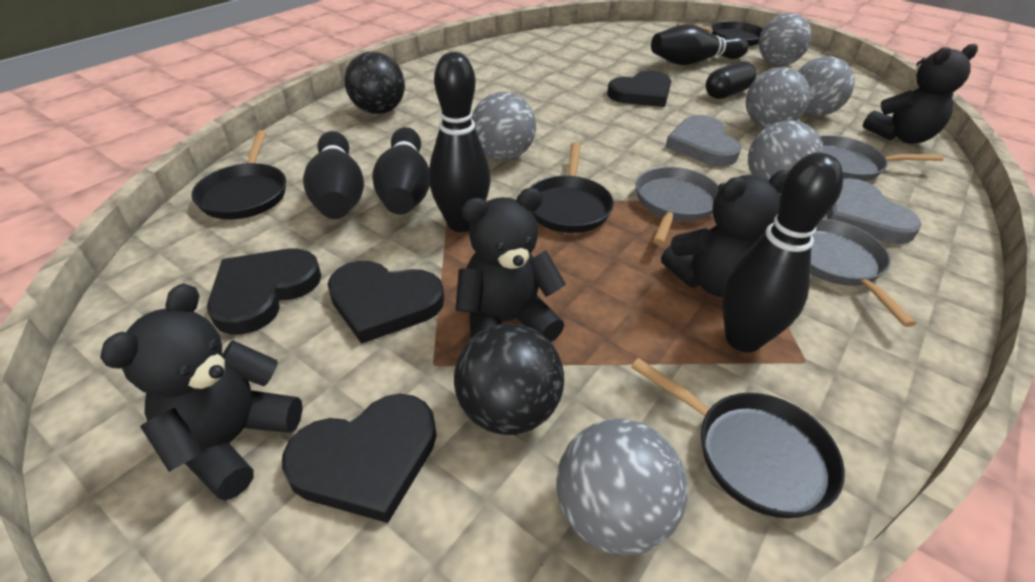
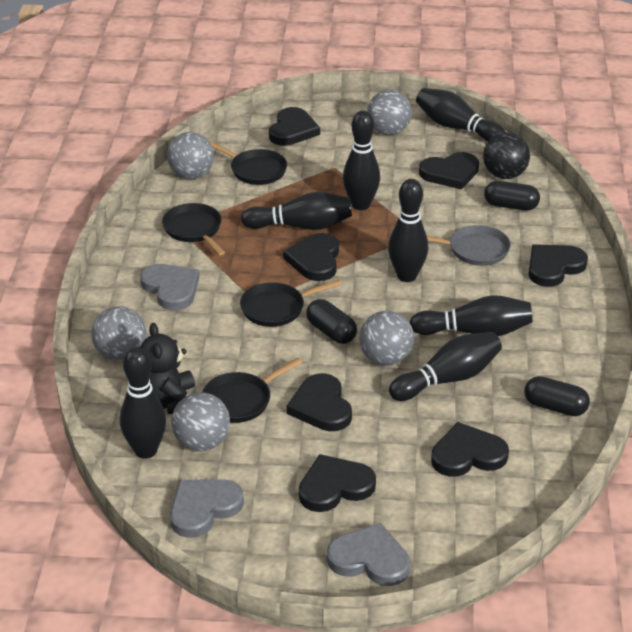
black ball: 2 -> 1
black bowling pin: 5 -> 7
black capsule: 1 -> 3
black heart: 4 -> 7
black teddy bear: 4 -> 1
grey ball: 6 -> 5
grey heart: 2 -> 3
grey pan: 3 -> 1

